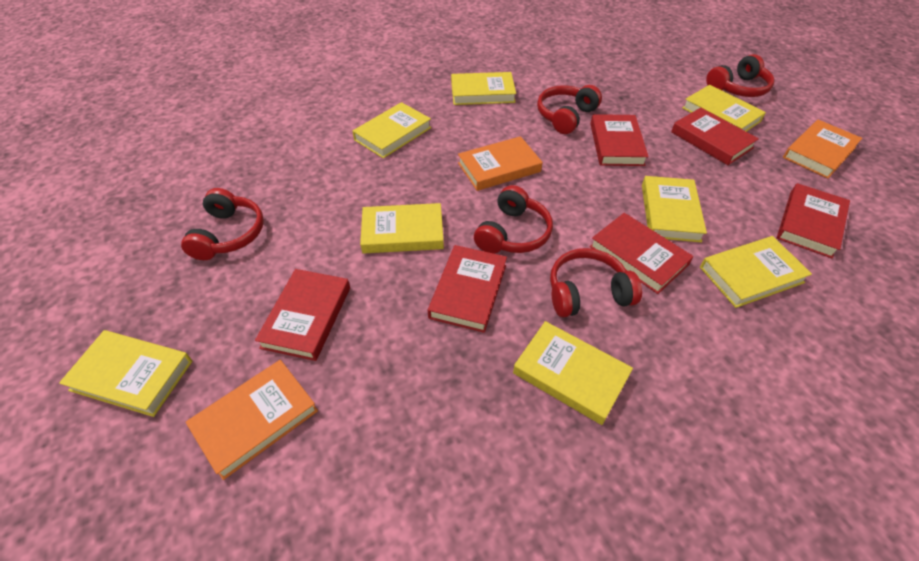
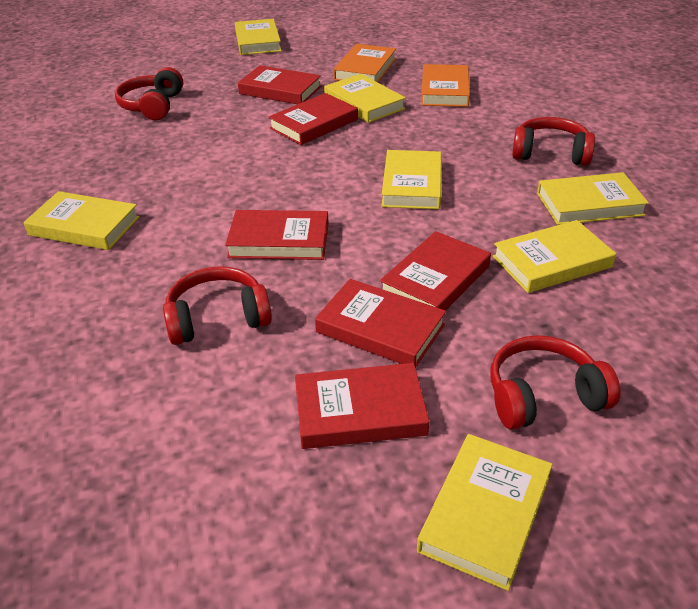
orange book: 3 -> 2
red headphones: 5 -> 4
yellow book: 8 -> 7

